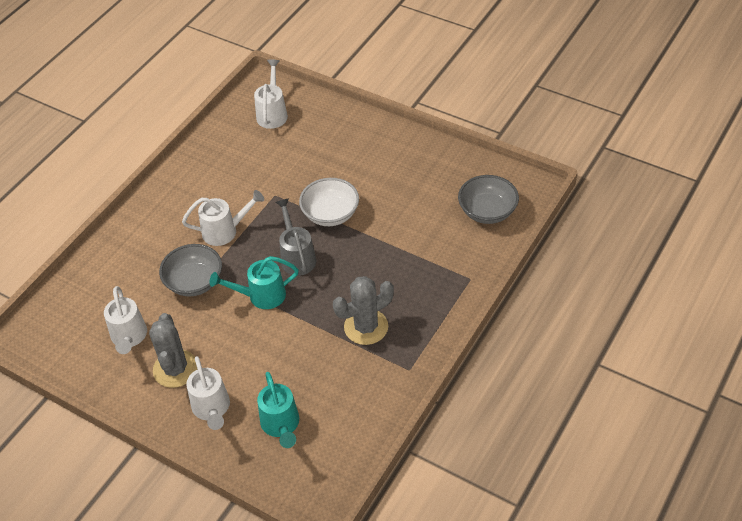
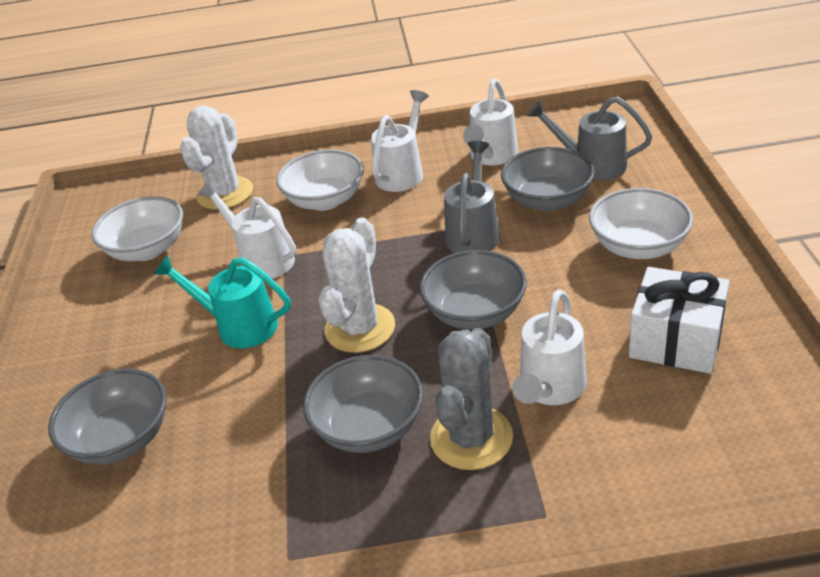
grey bowl: 2 -> 4
grey cactus: 2 -> 1
grey watering can: 1 -> 2
turquoise watering can: 2 -> 1
white bowl: 1 -> 3
white cactus: 0 -> 2
white gift: 0 -> 1

